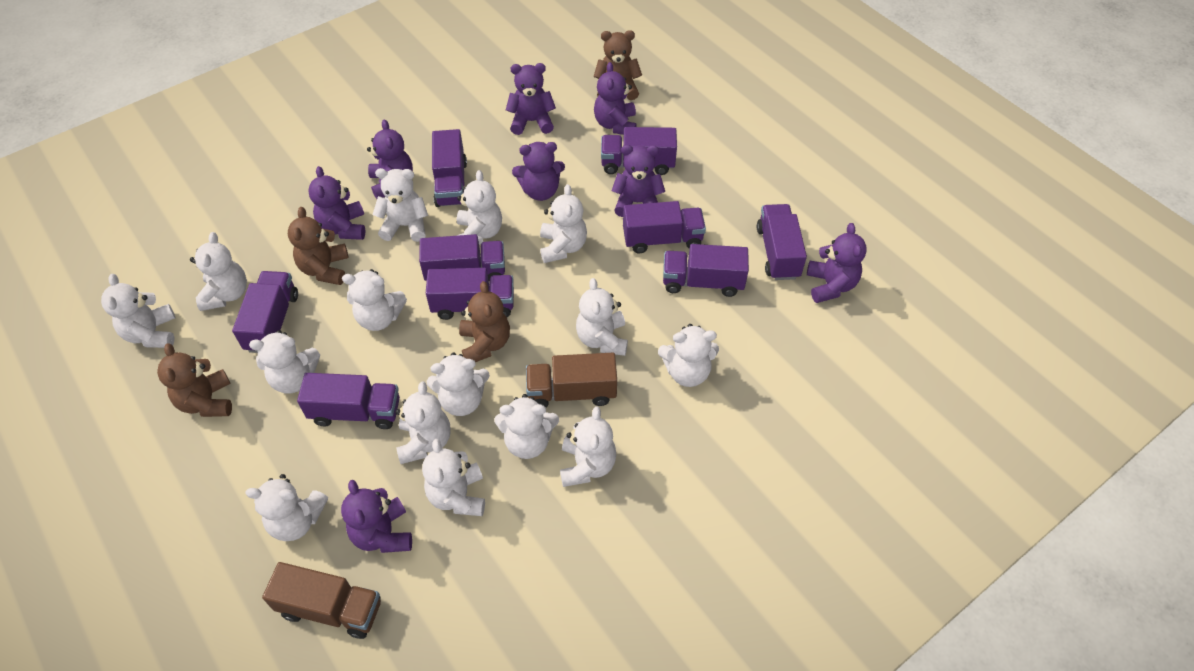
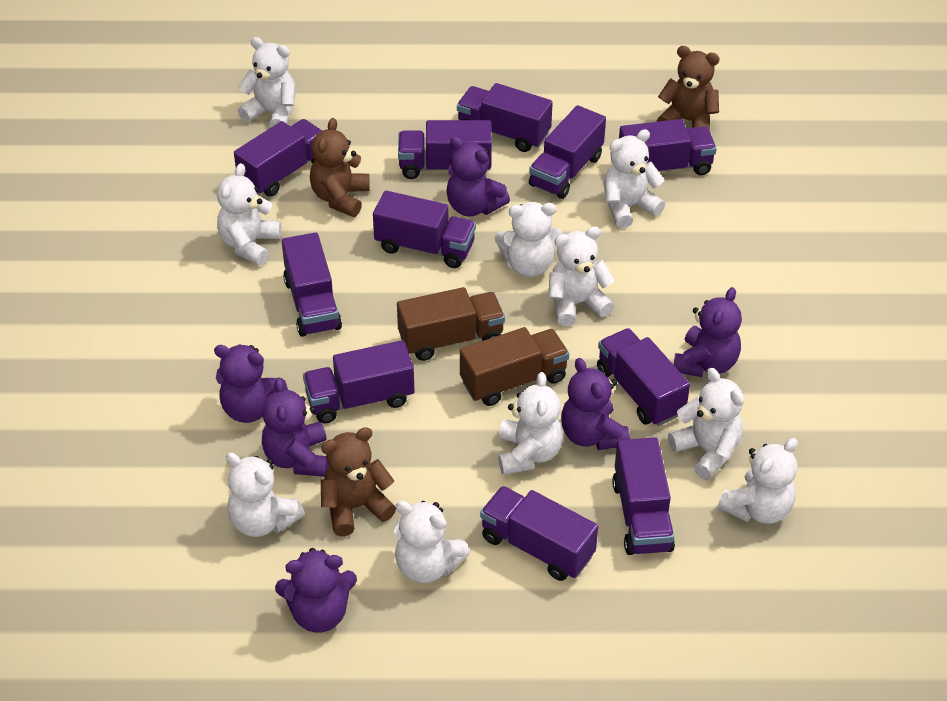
brown teddy bear: 4 -> 3
purple teddy bear: 8 -> 6
purple truck: 9 -> 11
white teddy bear: 15 -> 10

